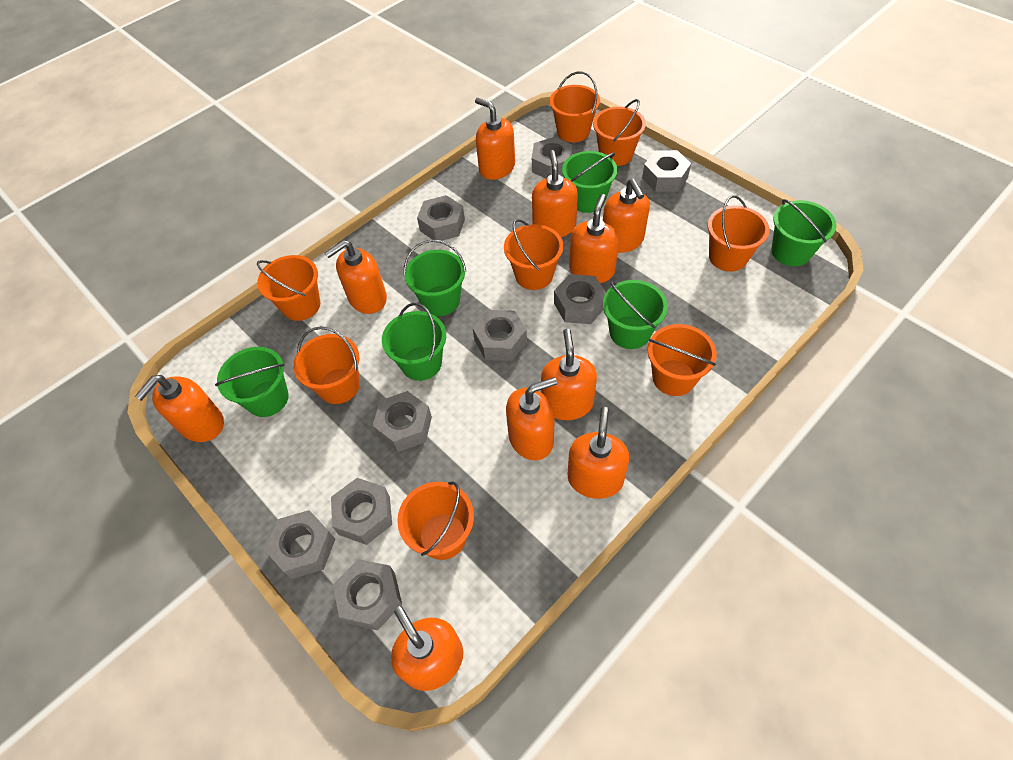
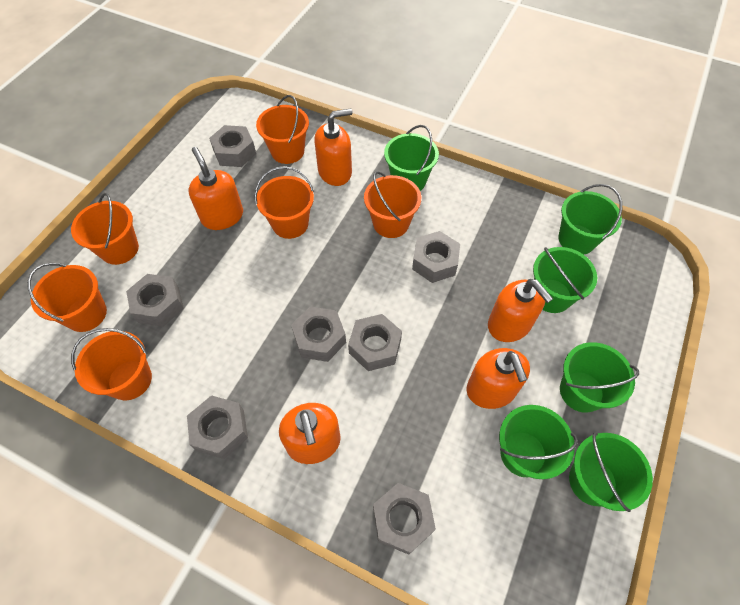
grey nut: 9 -> 7
orange bucket: 8 -> 6
orange soap dispenser: 10 -> 5

